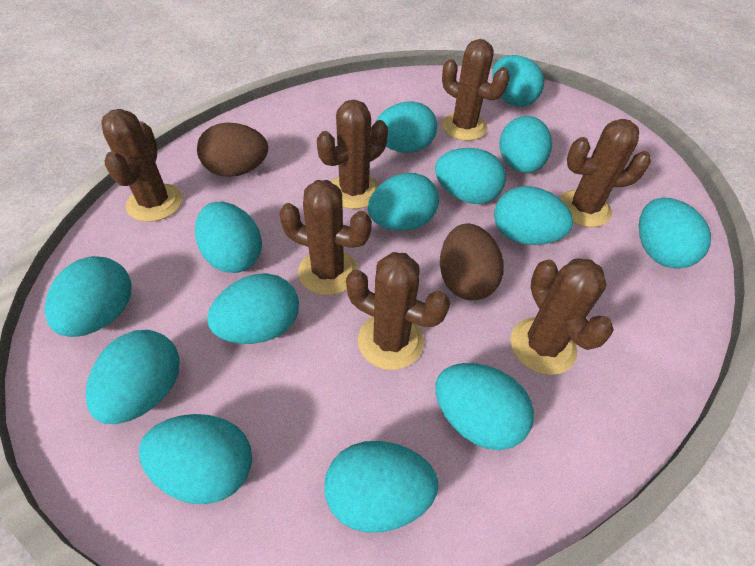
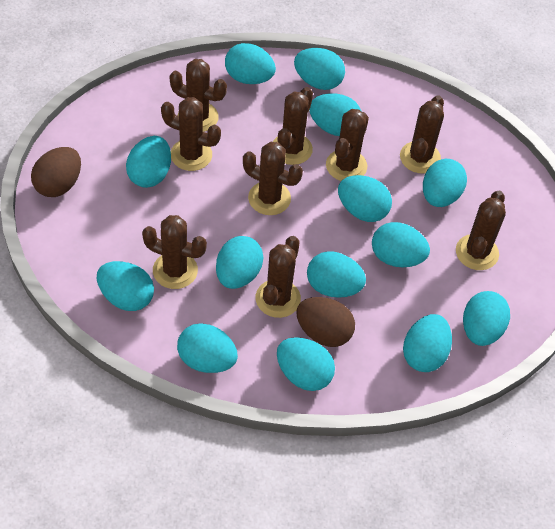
brown cactus: 7 -> 9

